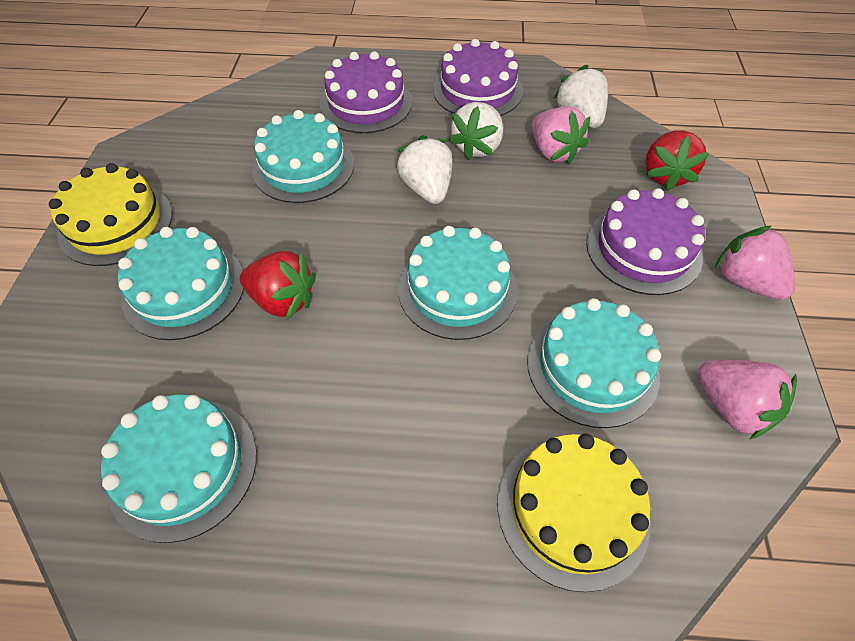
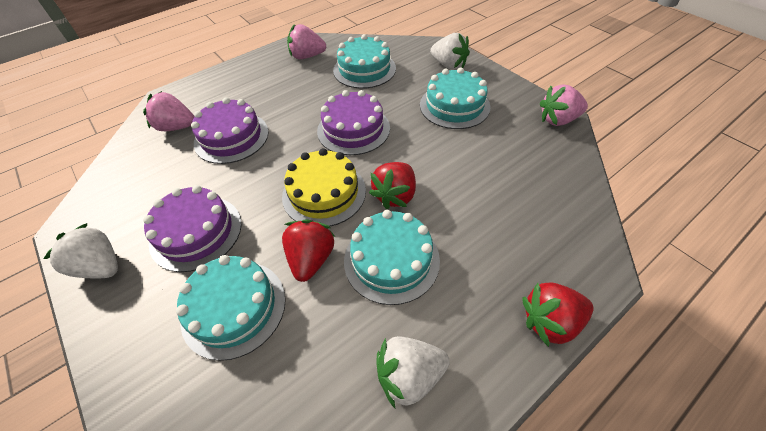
red strawberry: 2 -> 3
turquoise cake: 5 -> 4
yellow cake: 2 -> 1

